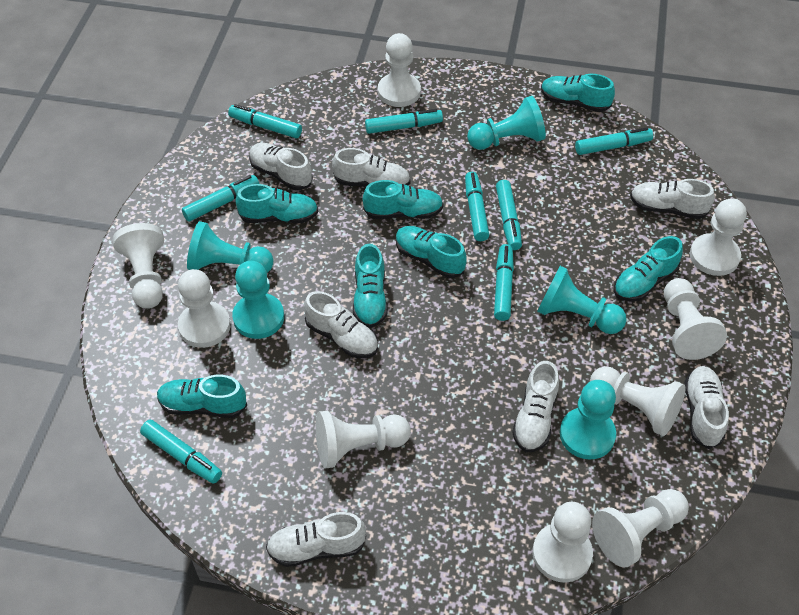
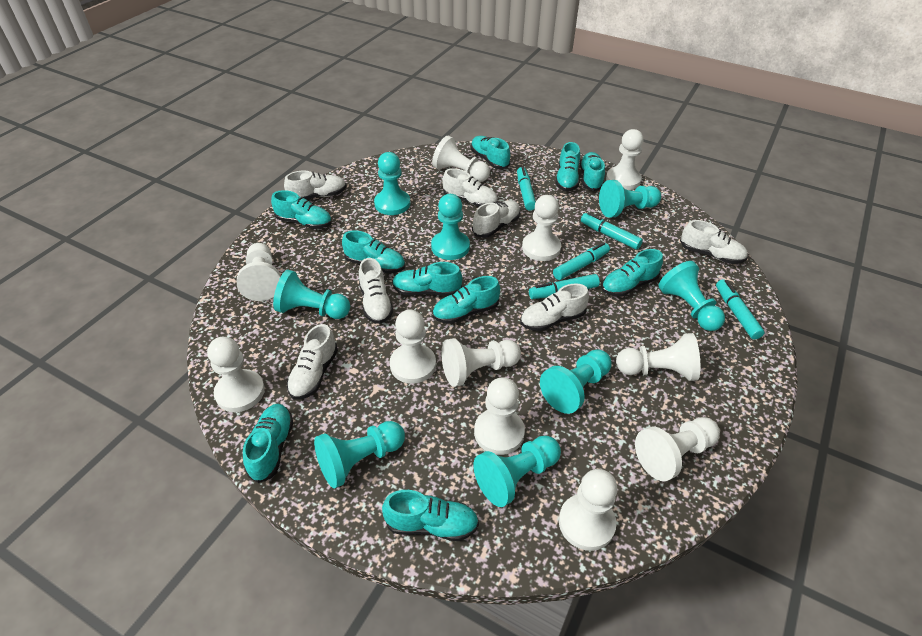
turquoise marker: 8 -> 5
turquoise pawn: 5 -> 8
turquoise shoe: 7 -> 10
white pawn: 9 -> 11

